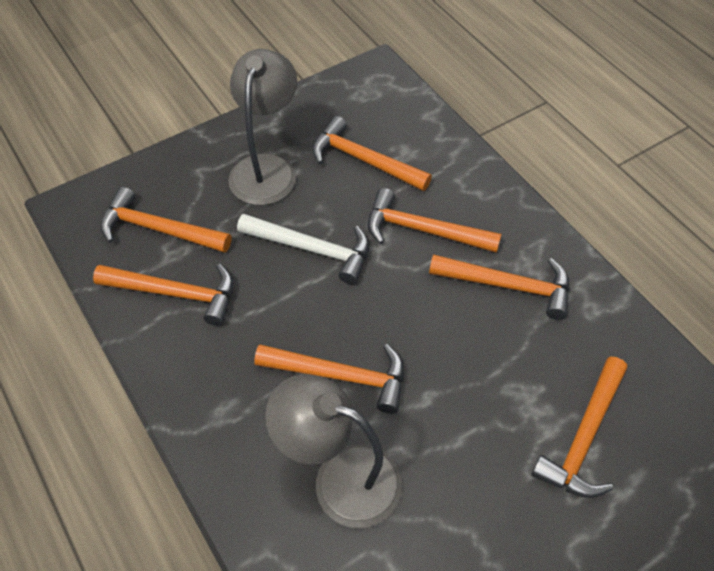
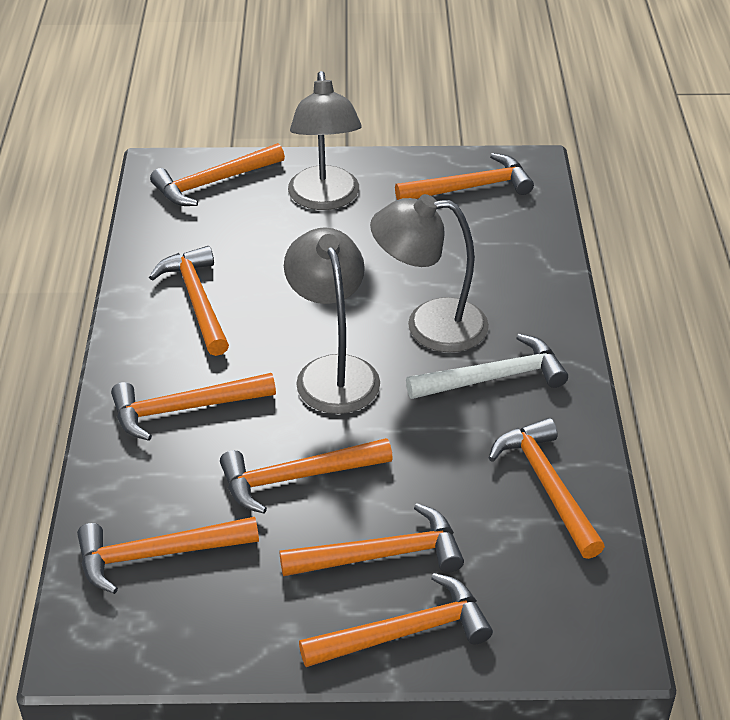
grey lamp: 2 -> 3
orange hammer: 7 -> 9

